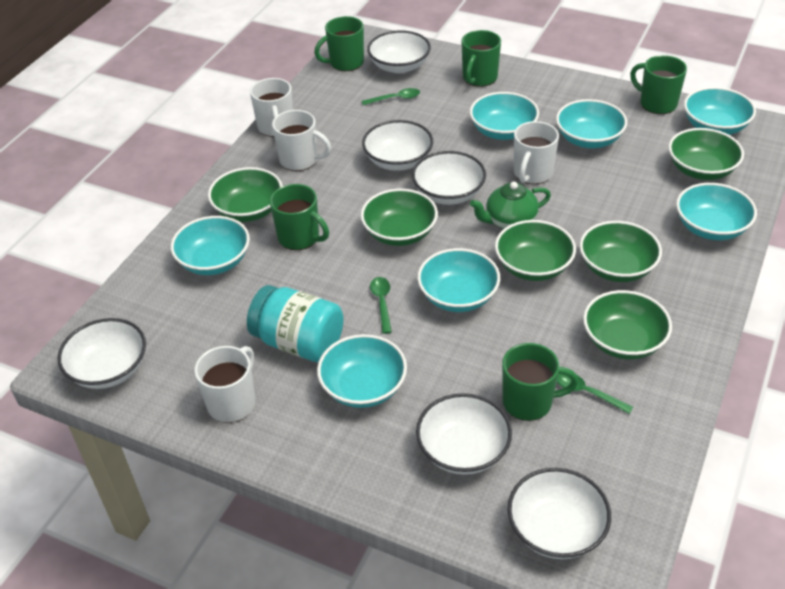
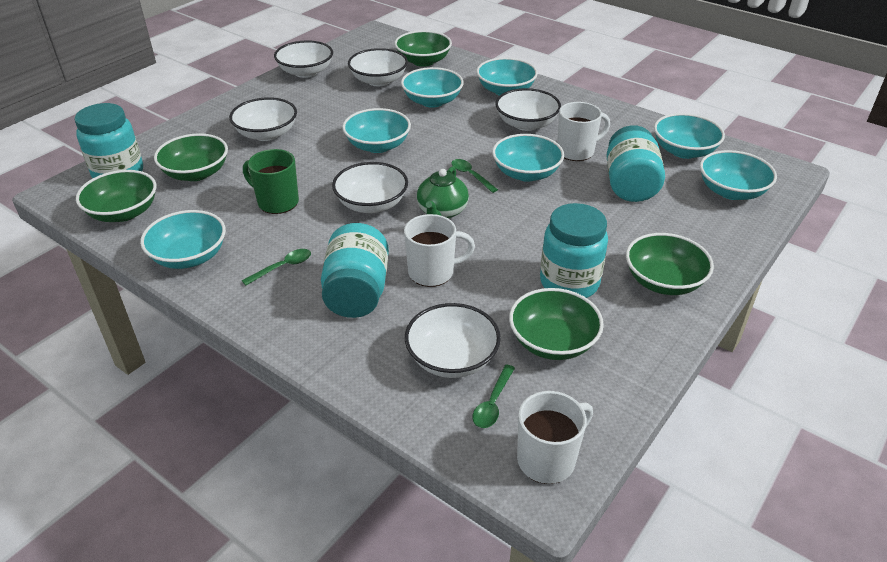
green bowl: 6 -> 5
green mug: 5 -> 1
turquoise jar: 1 -> 4
white mug: 4 -> 3

